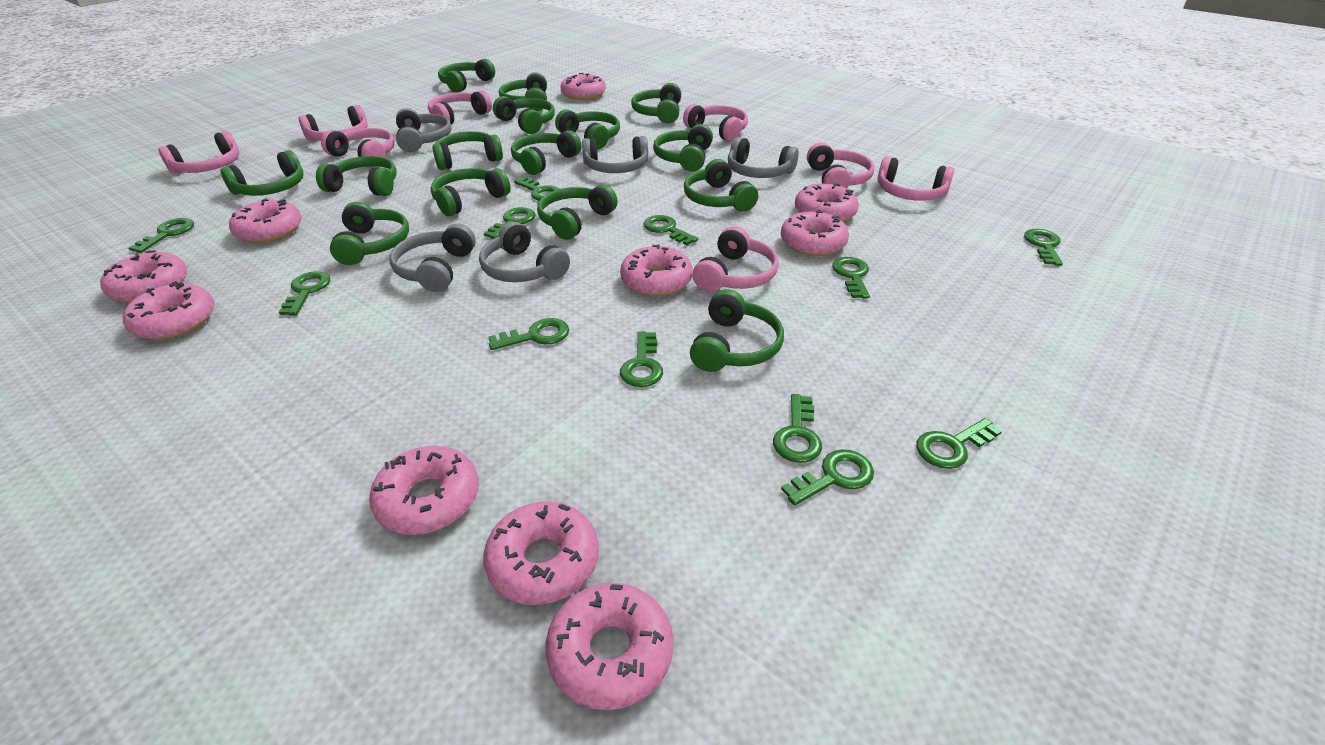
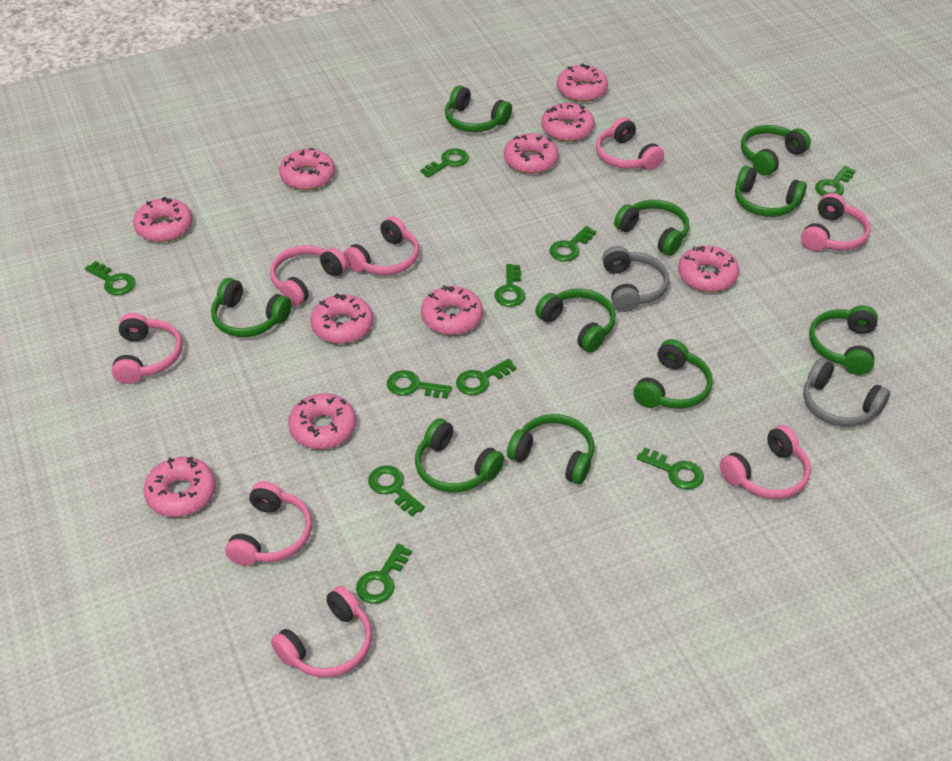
green headphones: 15 -> 10
green key: 12 -> 10
grey headphones: 5 -> 2

